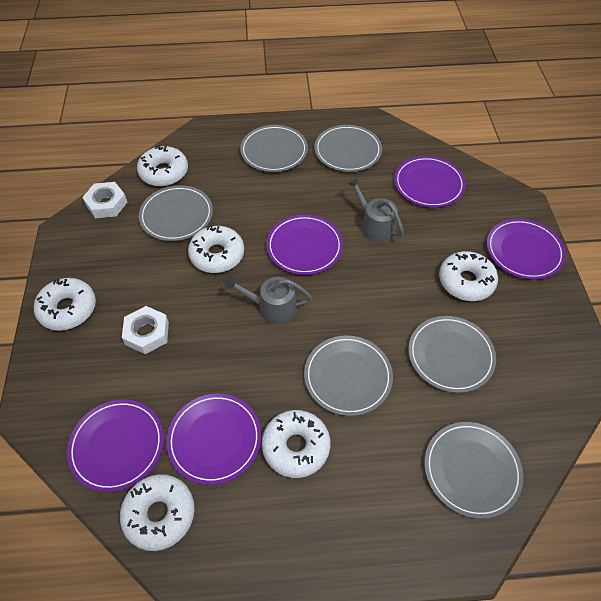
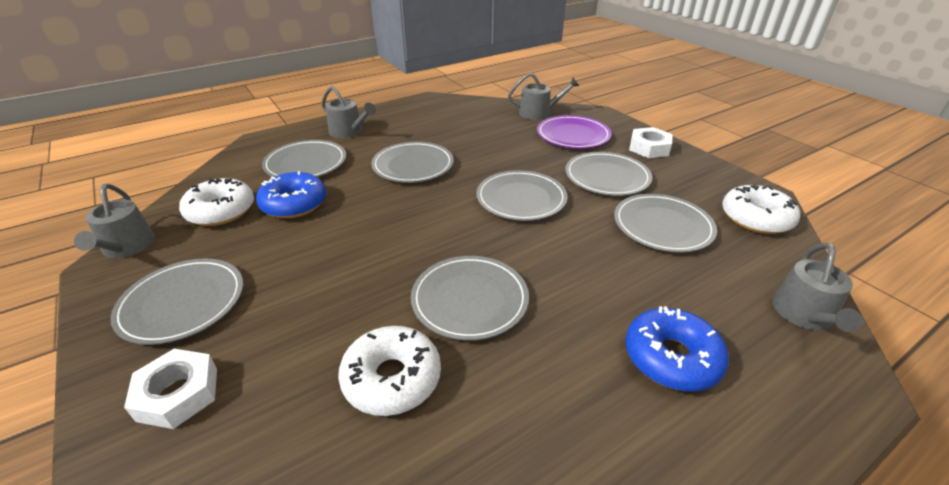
blue donut: 0 -> 2
grey plate: 6 -> 7
grey watering can: 2 -> 4
purple plate: 5 -> 1
white donut: 6 -> 3

